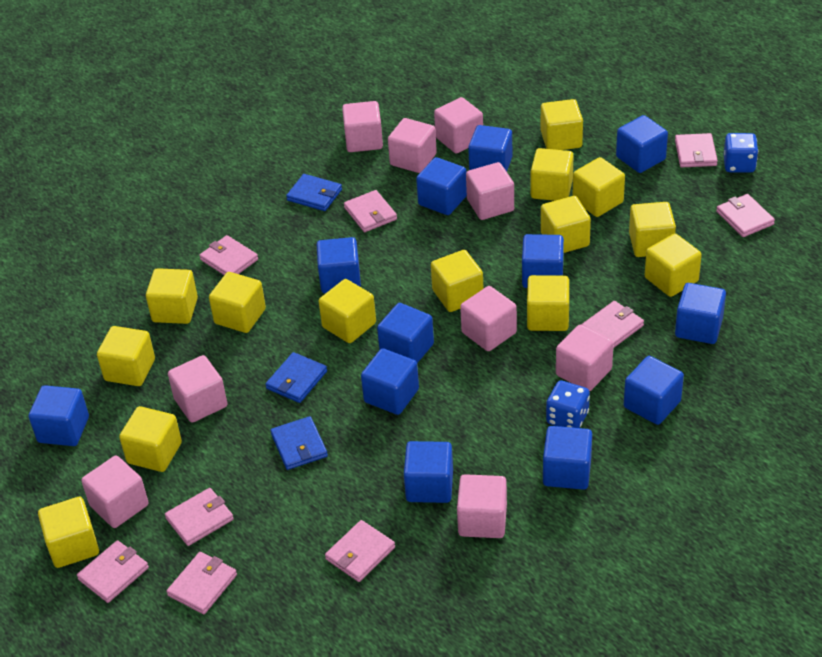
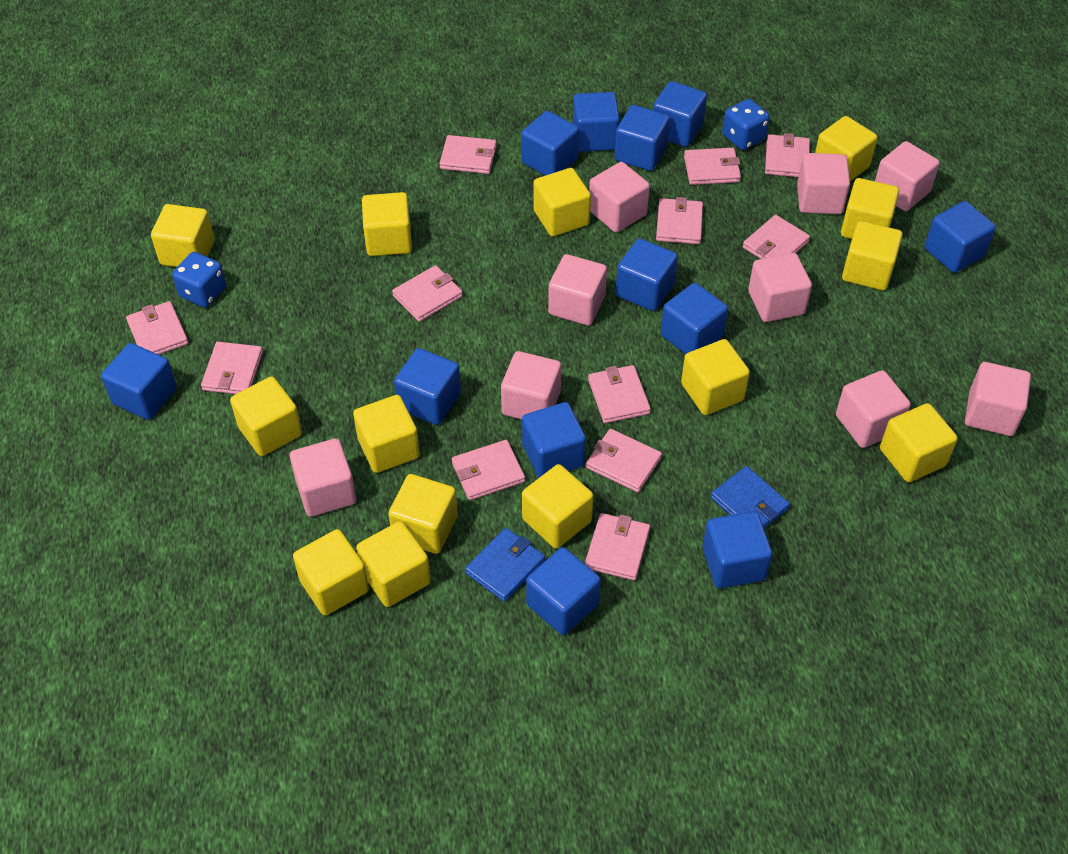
blue wallet: 3 -> 2
pink wallet: 9 -> 12

